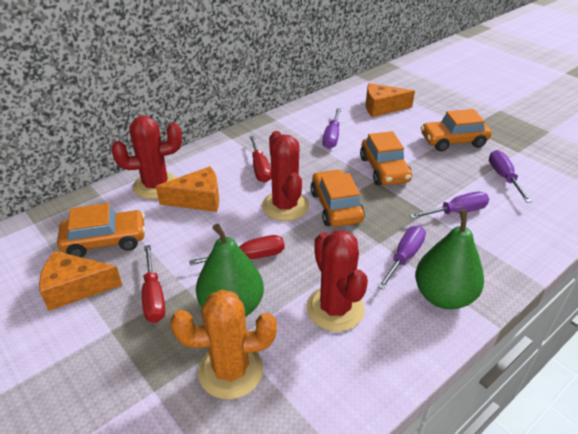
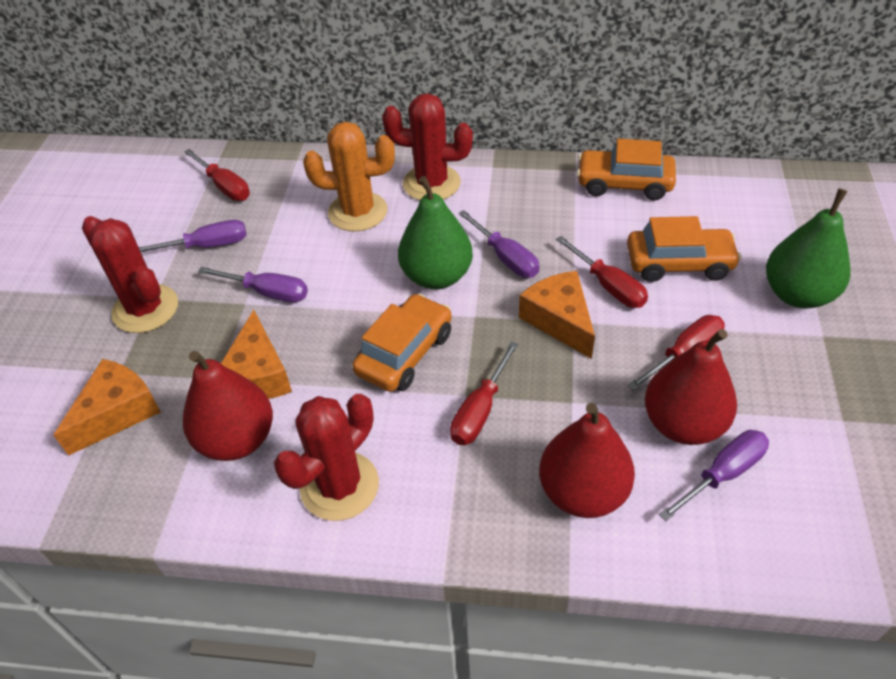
orange car: 4 -> 3
red pear: 0 -> 3
red screwdriver: 3 -> 4

